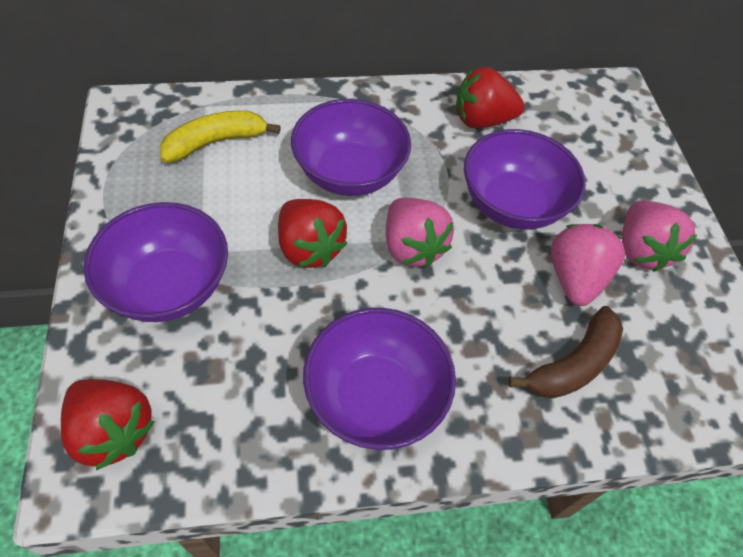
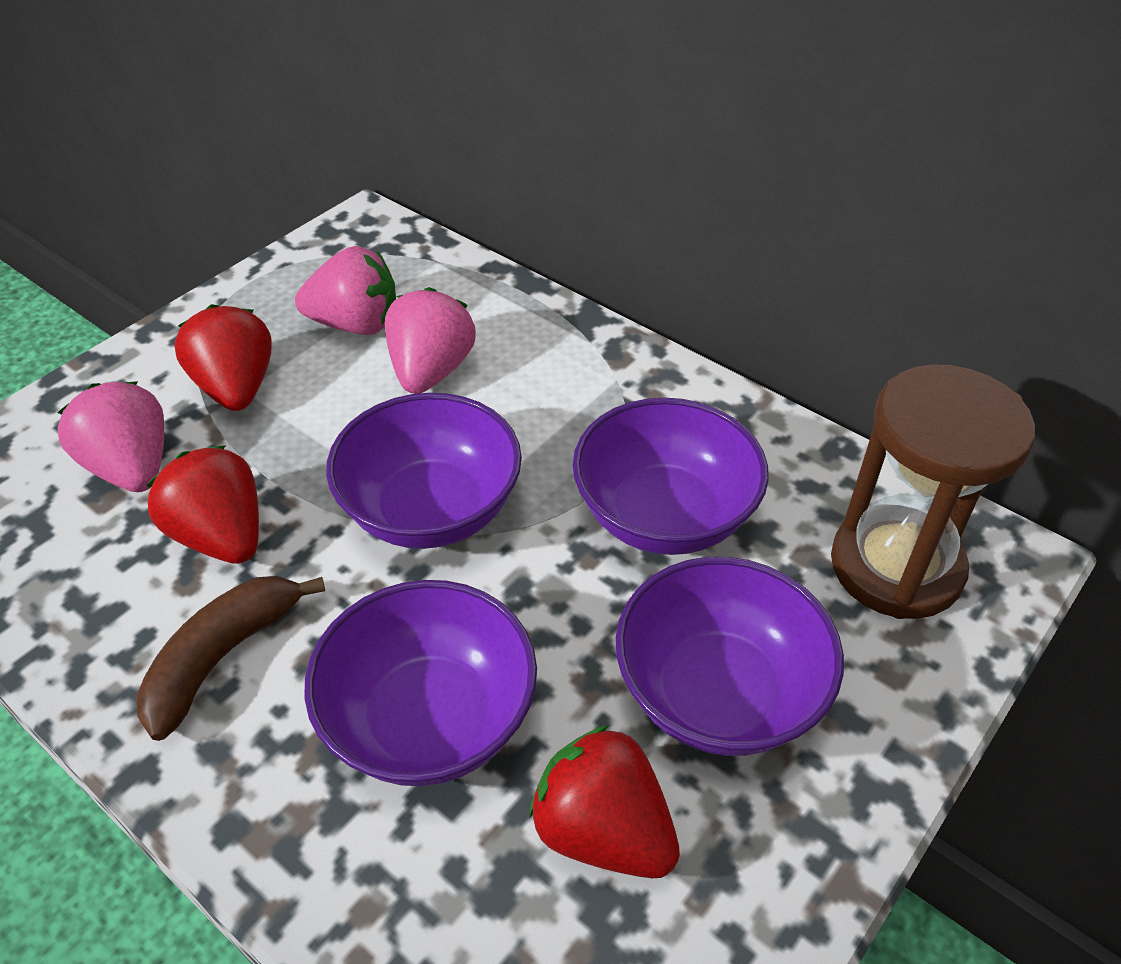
brown hourglass: 0 -> 1
yellow banana: 1 -> 0

